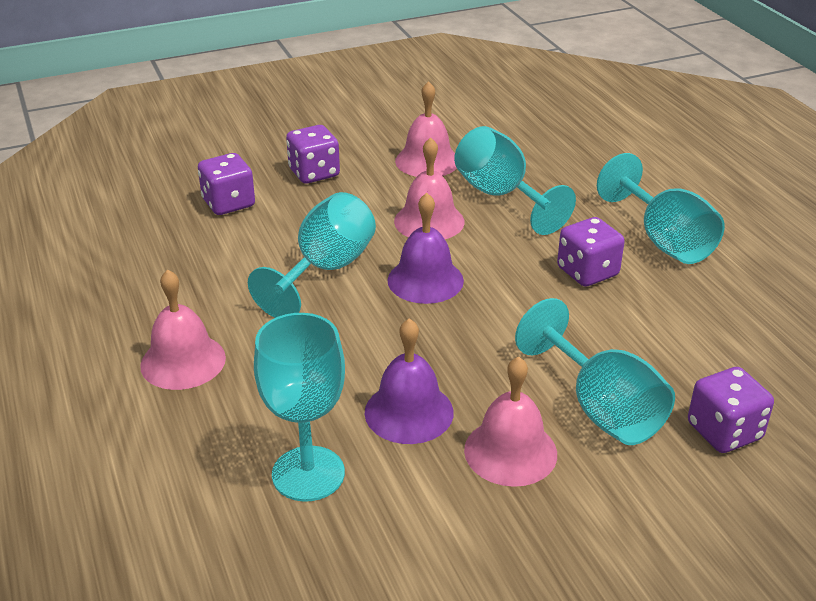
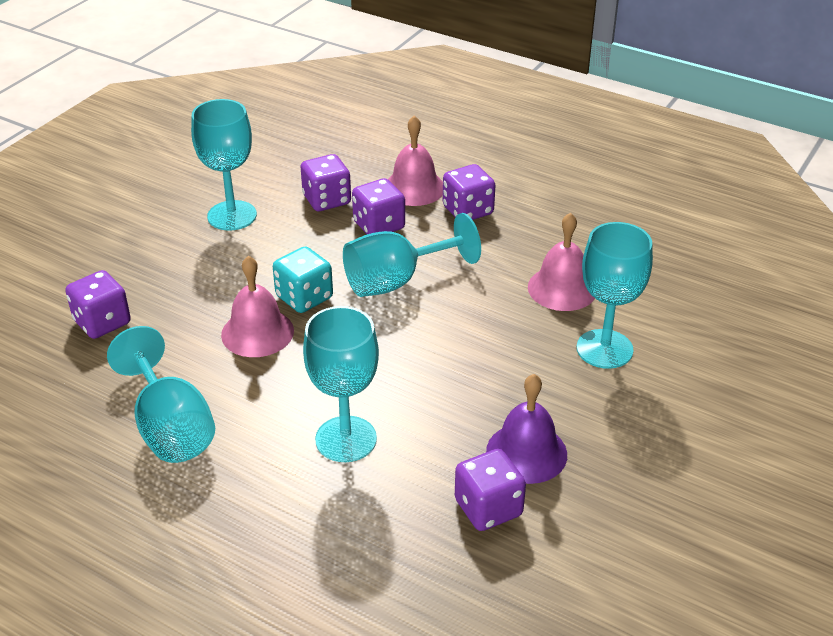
pink bell: 4 -> 3
purple bell: 2 -> 1
purple dice: 4 -> 5
turquoise dice: 0 -> 1

